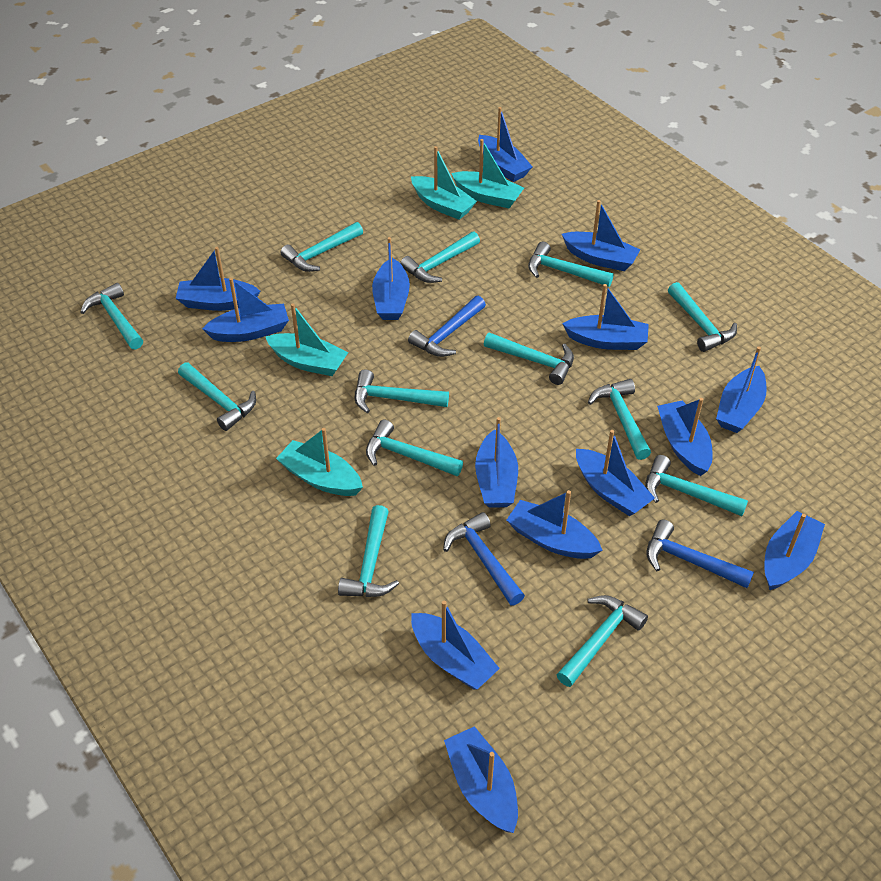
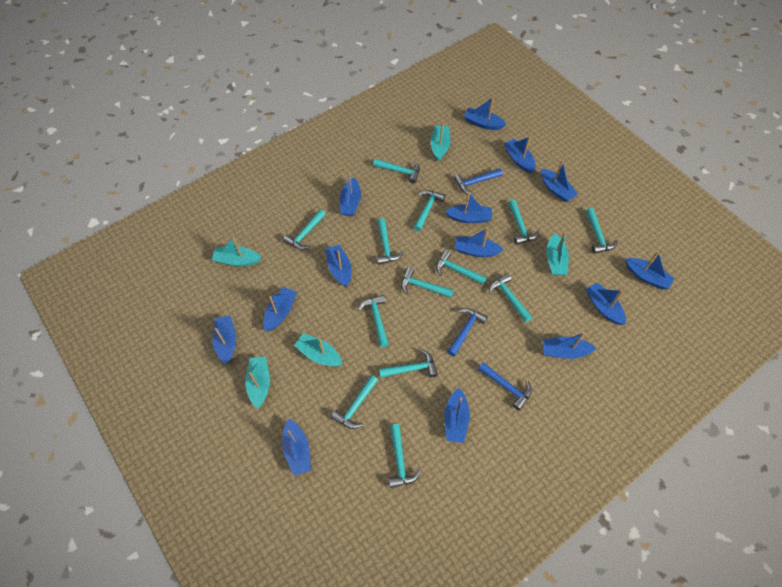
turquoise boat: 4 -> 5

